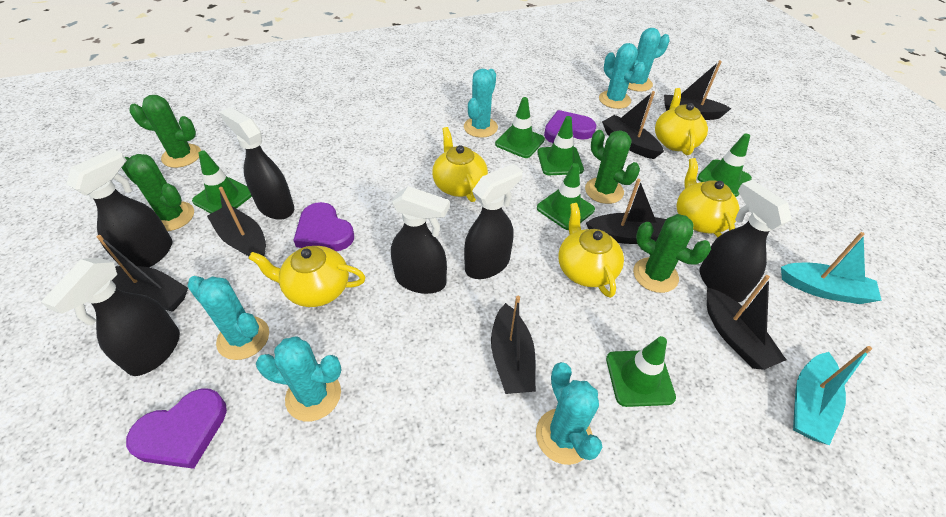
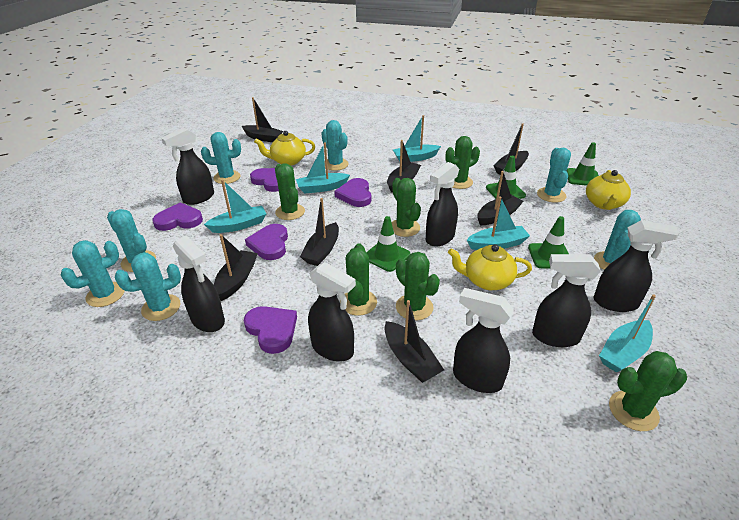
black spray bottle: 6 -> 7
green cactus: 4 -> 6
green traffic cone: 6 -> 4
purple heart: 3 -> 5
turquoise boat: 2 -> 5
turquoise cactus: 6 -> 7
yellow teapot: 5 -> 3

